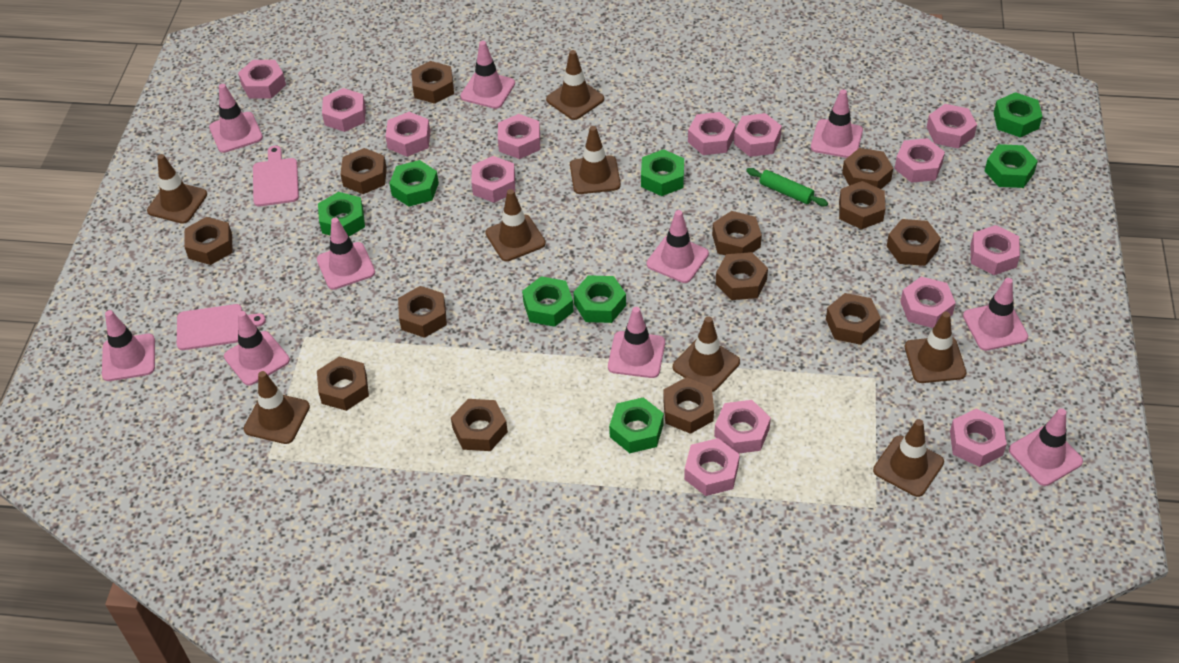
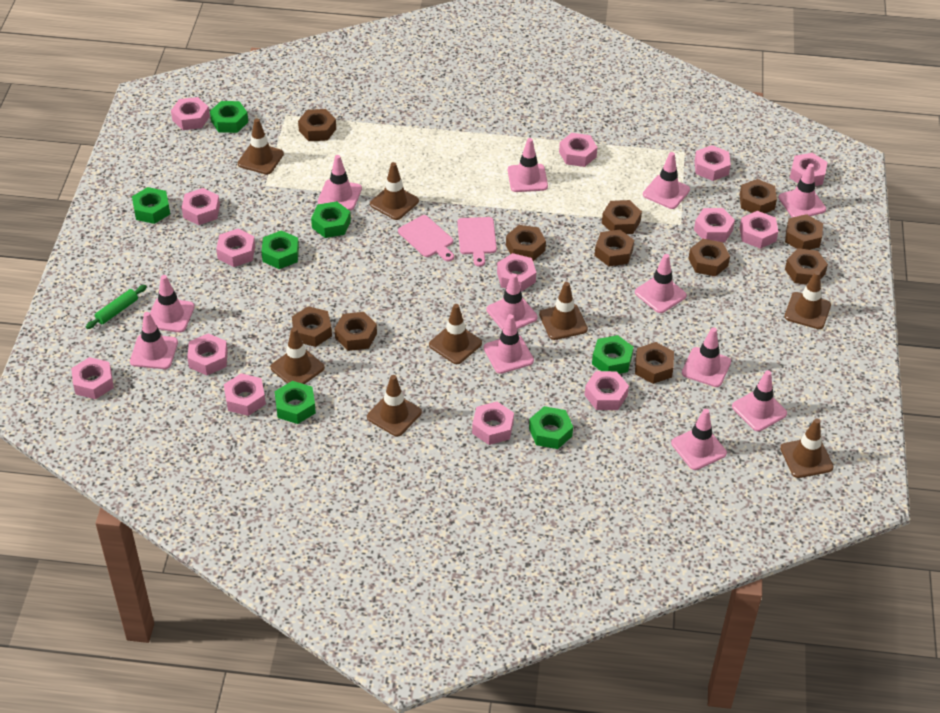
brown nut: 13 -> 11
green nut: 8 -> 7
pink traffic cone: 10 -> 12

